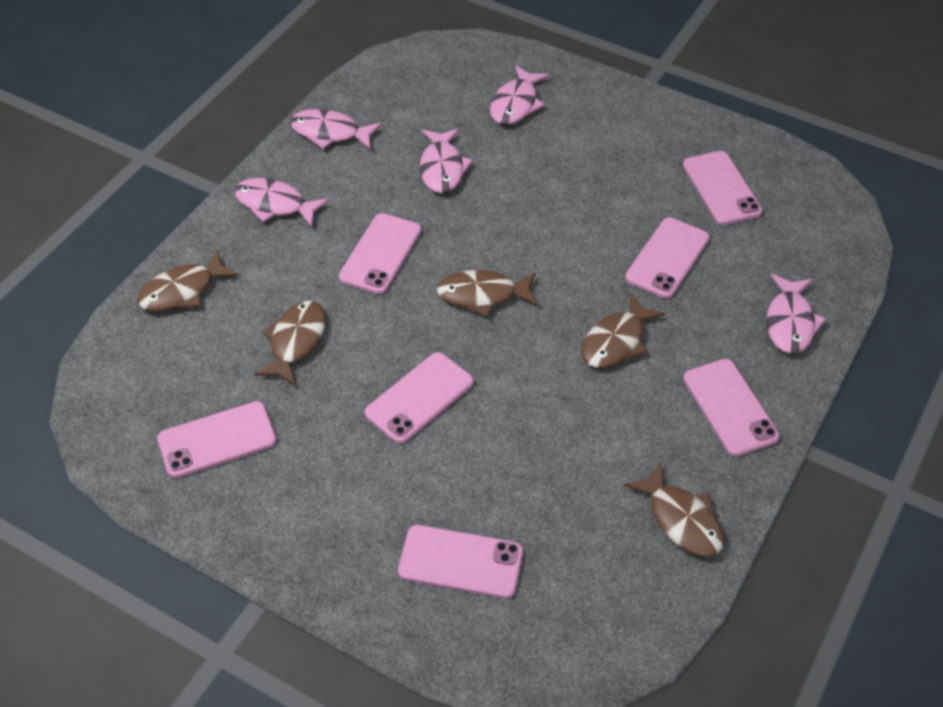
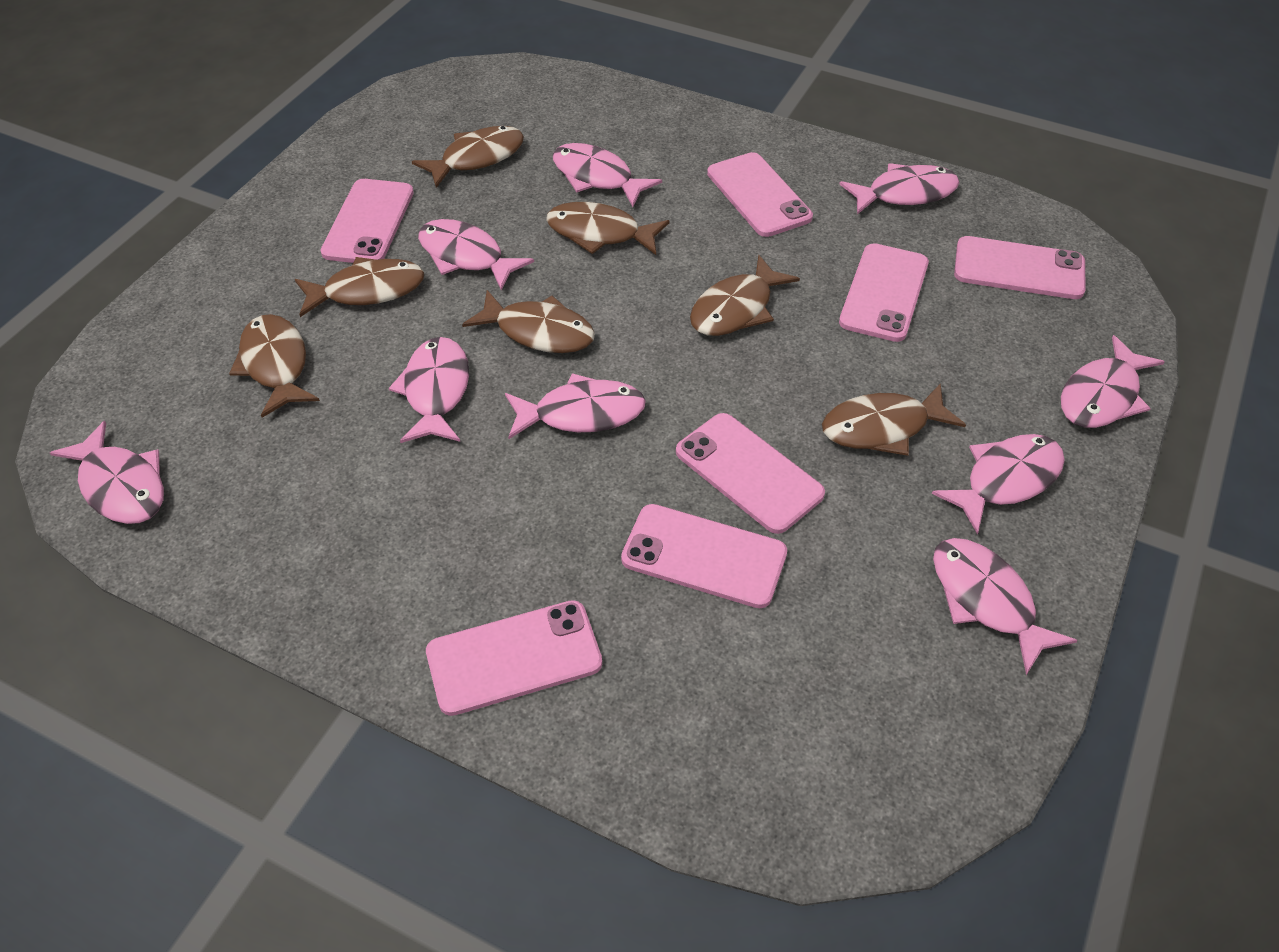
brown fish: 5 -> 7
pink fish: 5 -> 9

